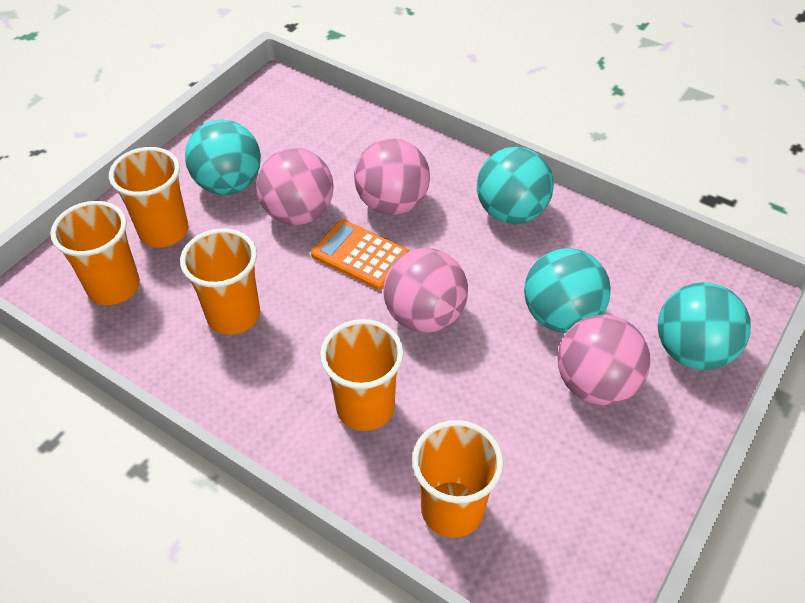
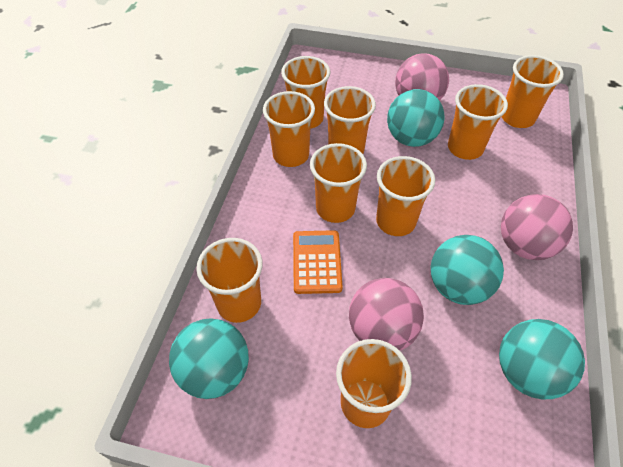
orange cup: 5 -> 9
pink ball: 4 -> 3

